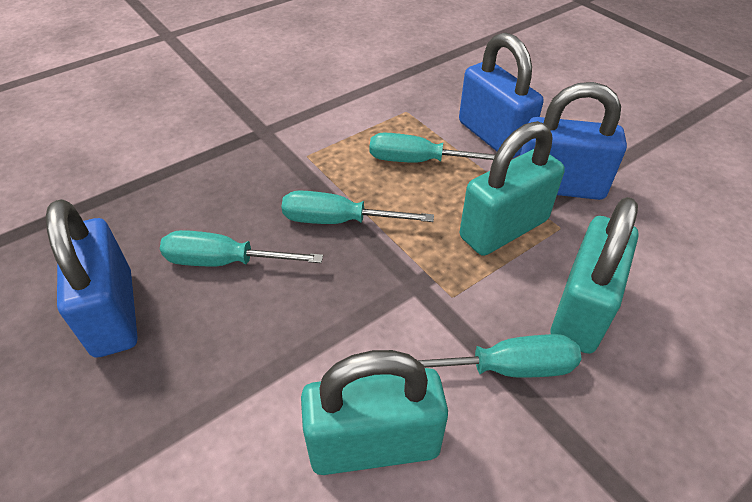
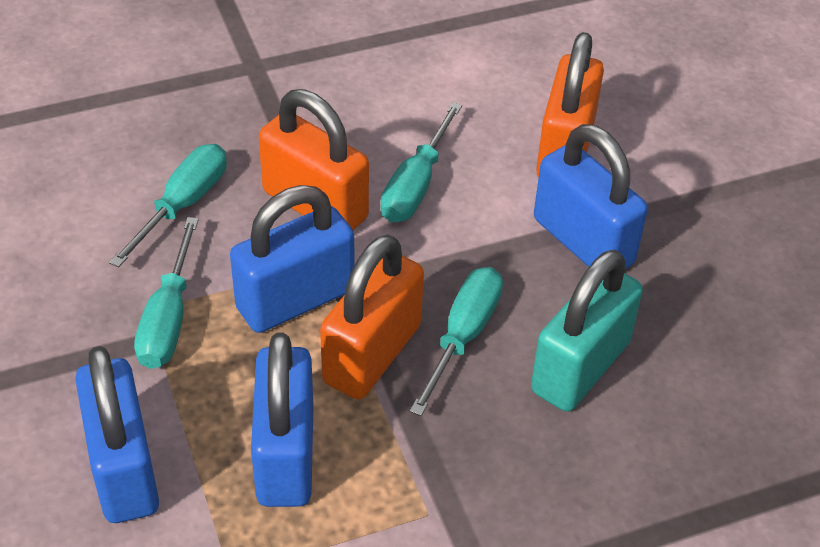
blue padlock: 3 -> 4
orange padlock: 0 -> 3
turquoise padlock: 3 -> 1

